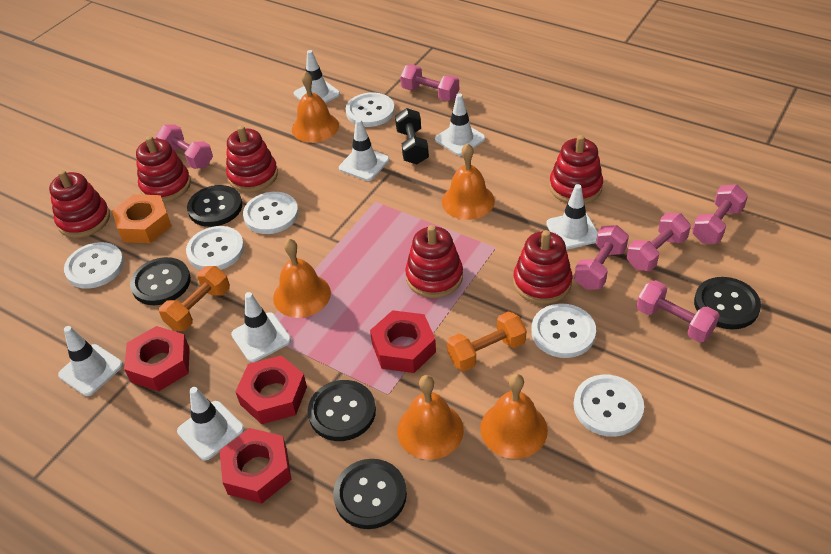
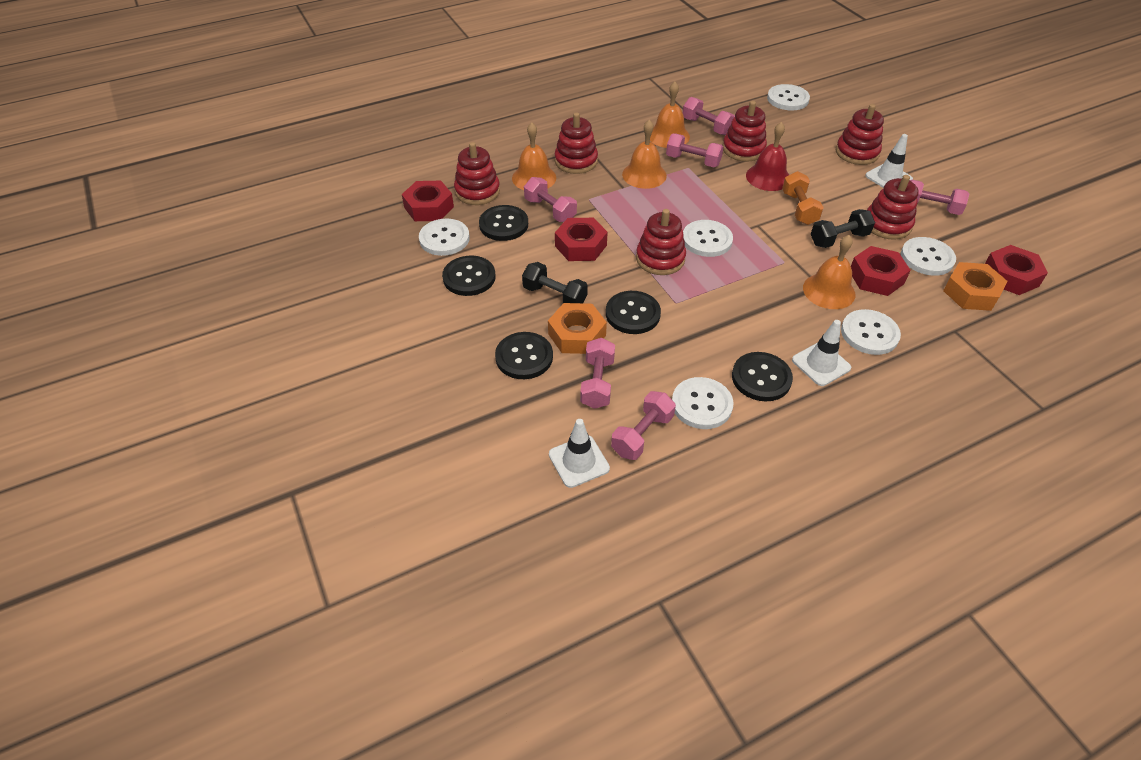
black dumbbell: 1 -> 2
orange bell: 5 -> 4
orange dumbbell: 2 -> 1
orange nut: 1 -> 2
red bell: 0 -> 1
white traffic cone: 7 -> 3

